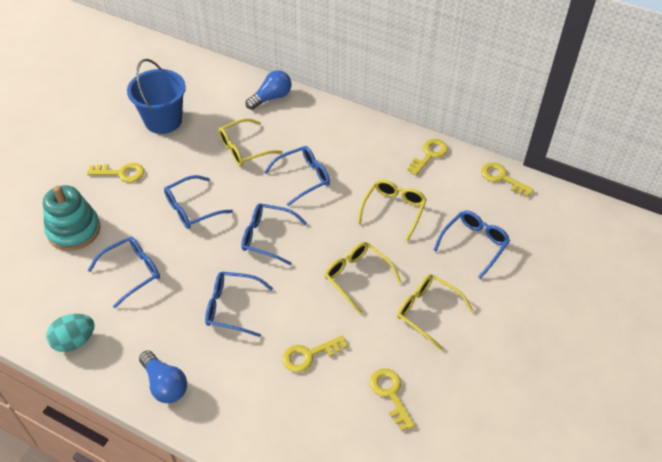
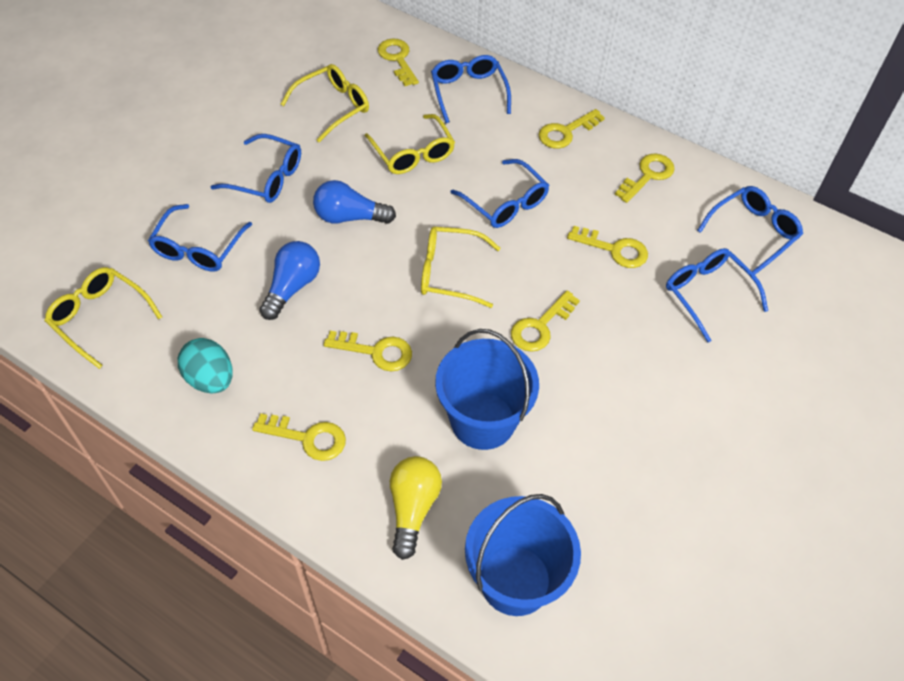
blue bucket: 1 -> 2
turquoise stacking toy: 1 -> 0
yellow key: 5 -> 7
yellow light bulb: 0 -> 1

